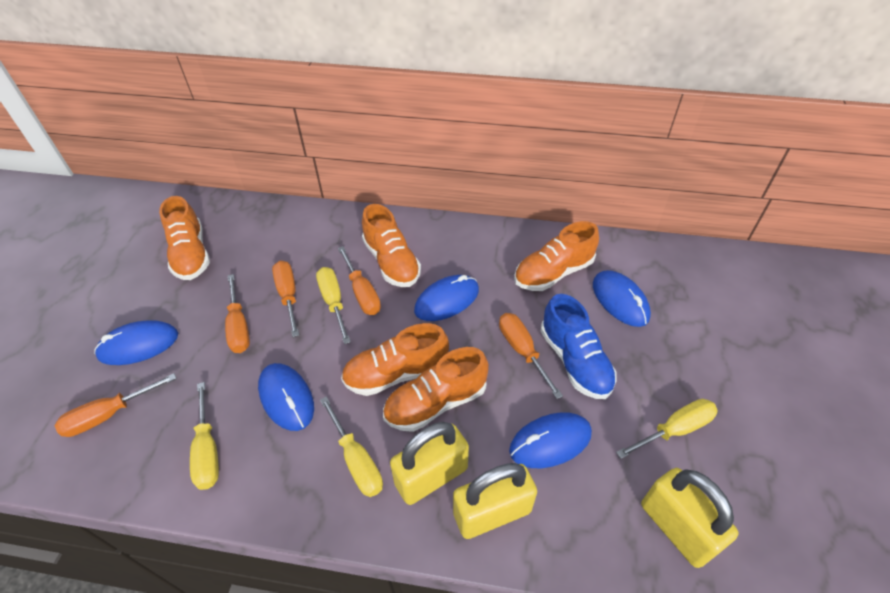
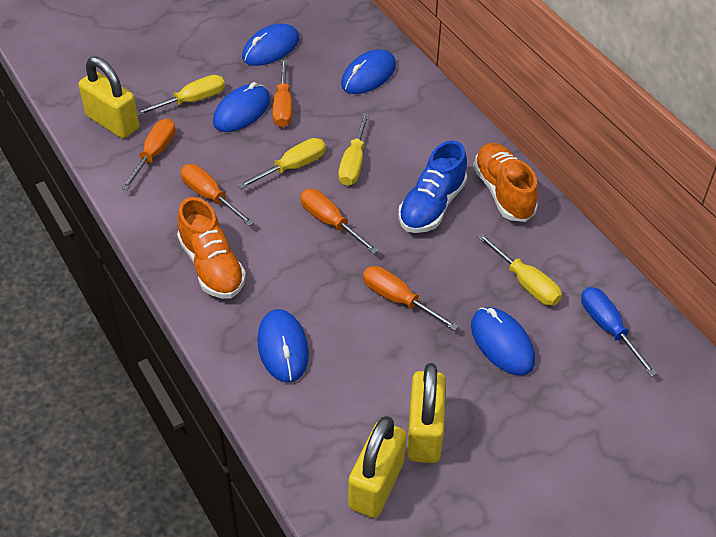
blue screwdriver: 0 -> 1
orange shoe: 5 -> 2

